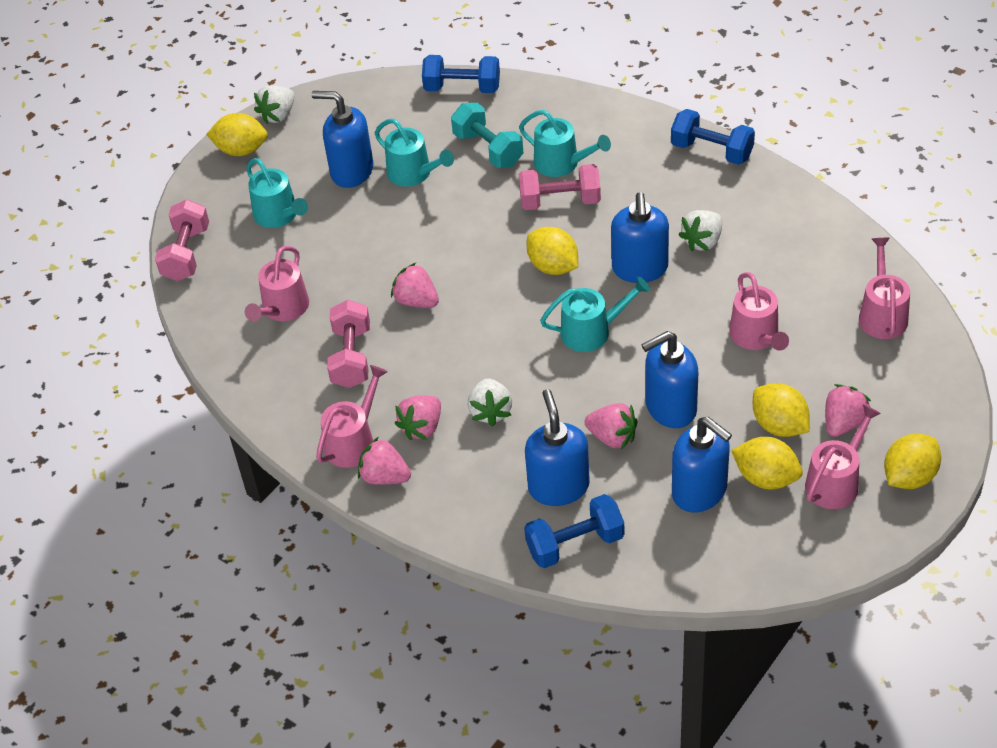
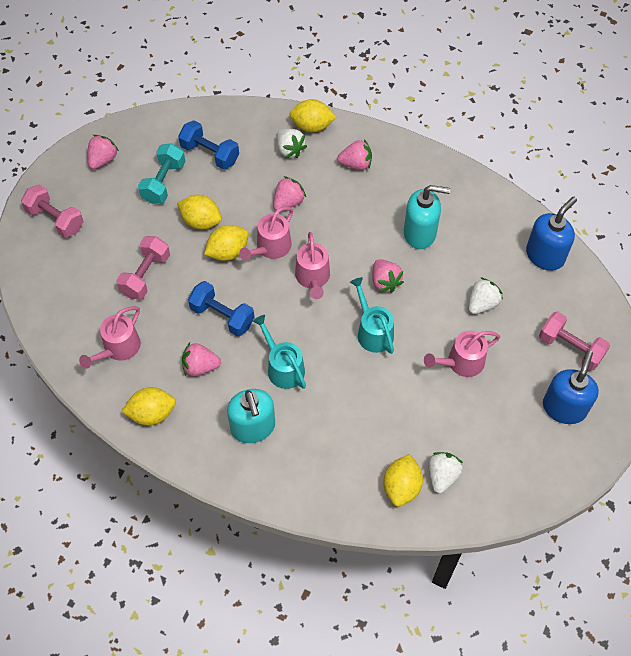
blue dumbbell: 3 -> 2
blue soap dispenser: 5 -> 2
pink watering can: 5 -> 4
turquoise soap dispenser: 0 -> 2
turquoise watering can: 4 -> 2

